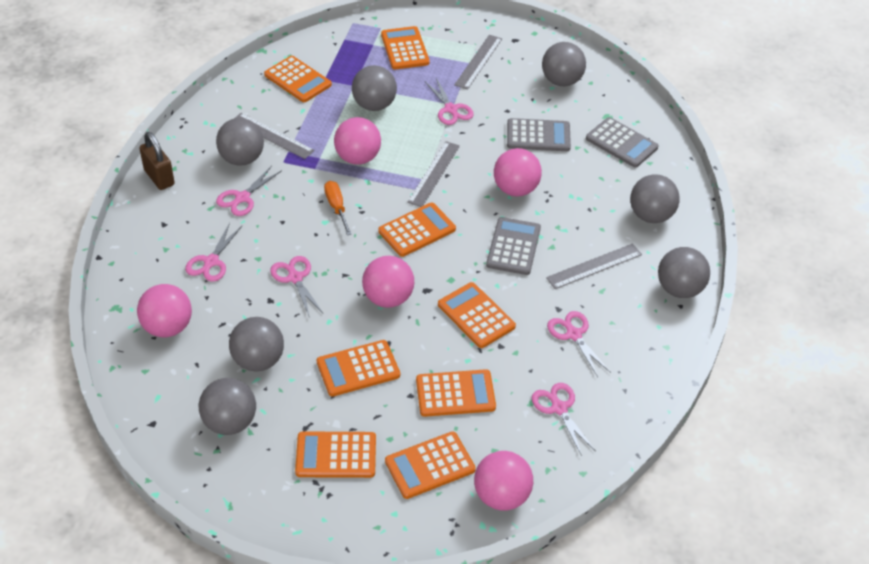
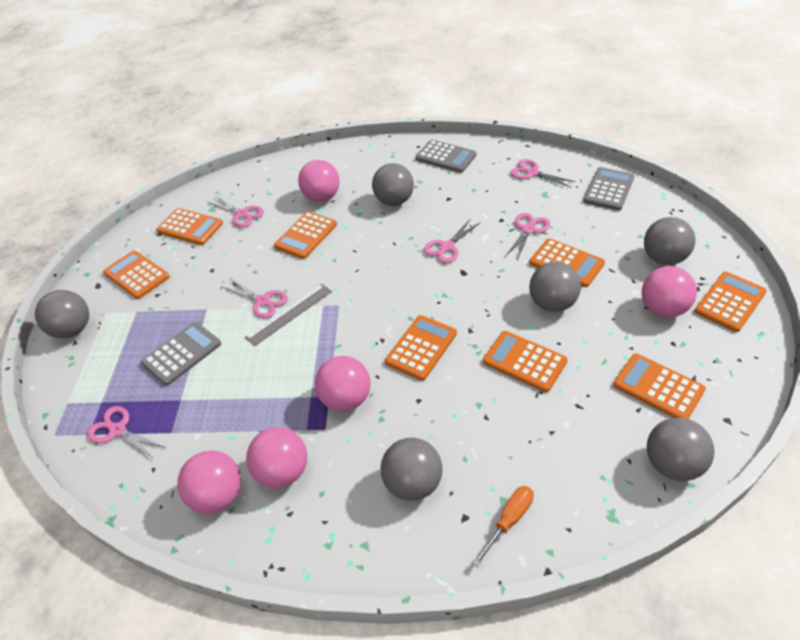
brown padlock: 1 -> 0
grey ball: 7 -> 6
grey ruler: 4 -> 1

